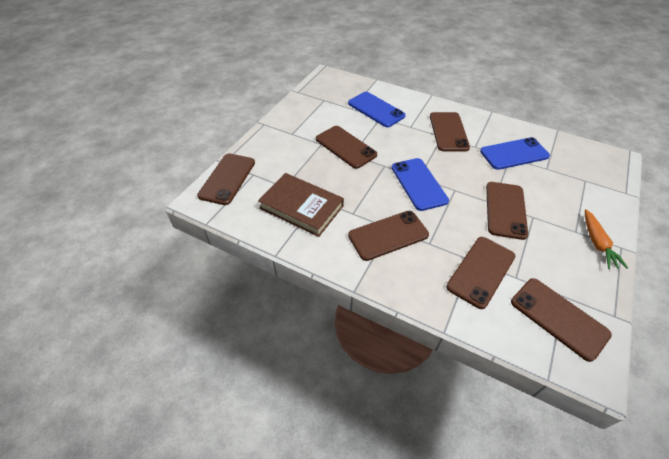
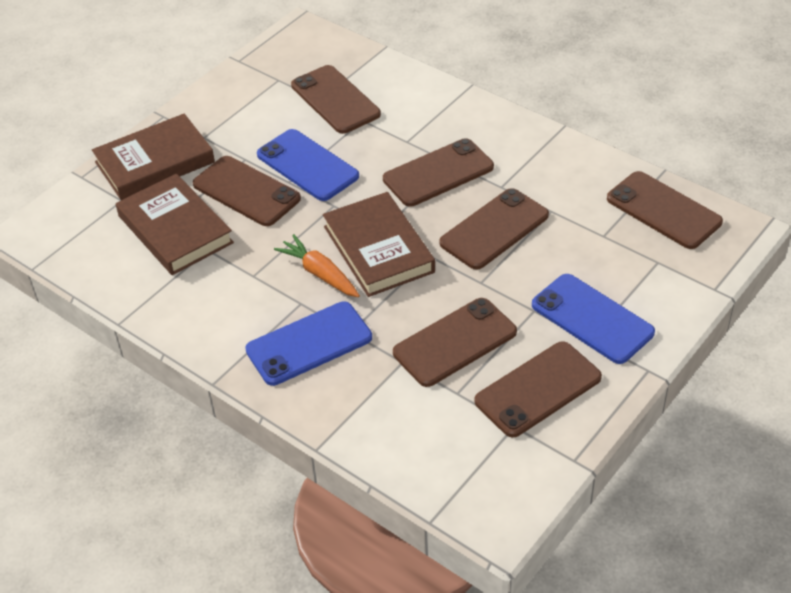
brown book: 1 -> 3

